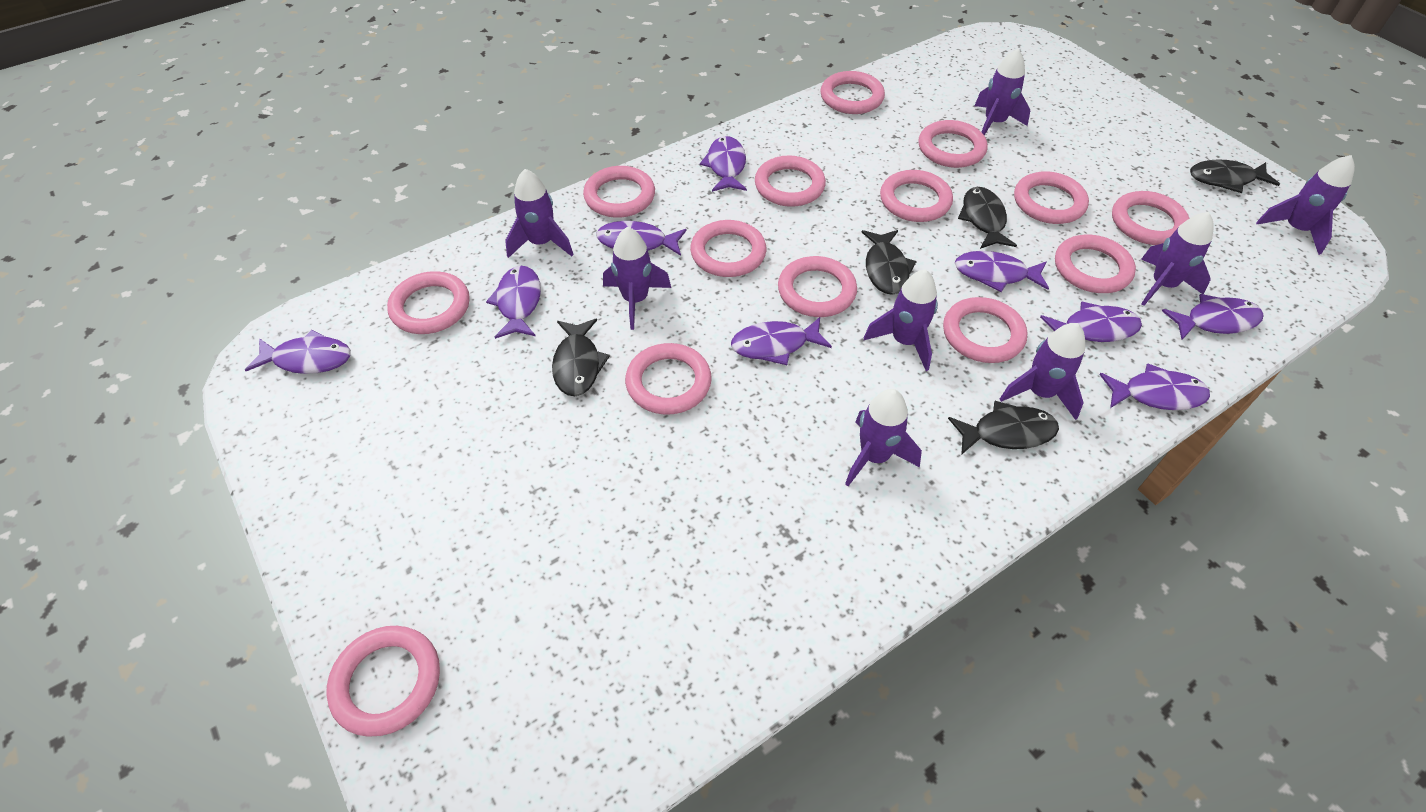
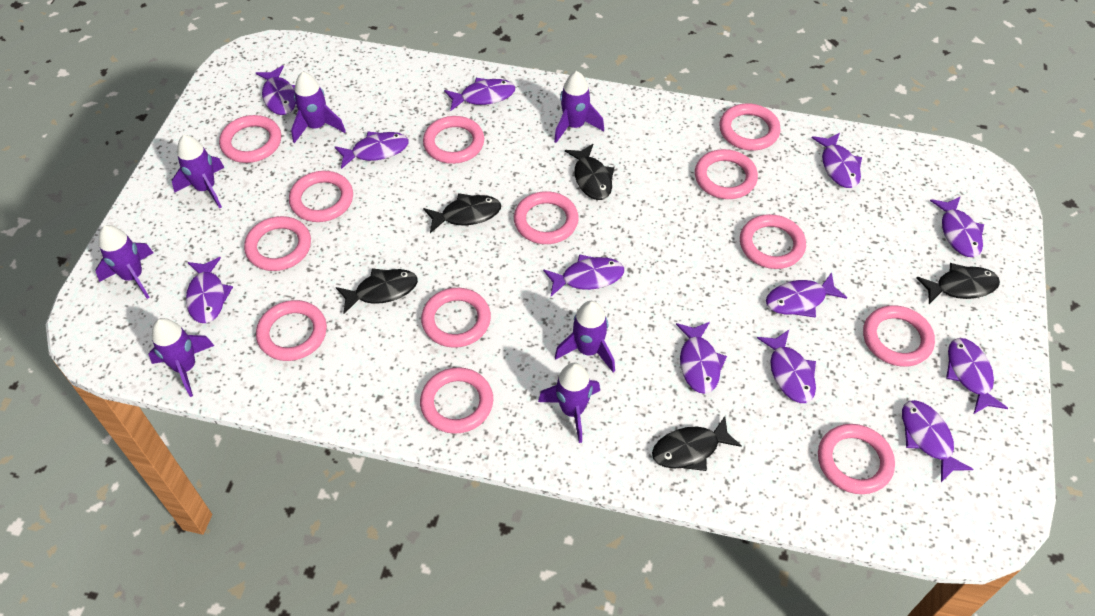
pink ring: 14 -> 13
purple fish: 9 -> 12
purple rocket: 8 -> 7

